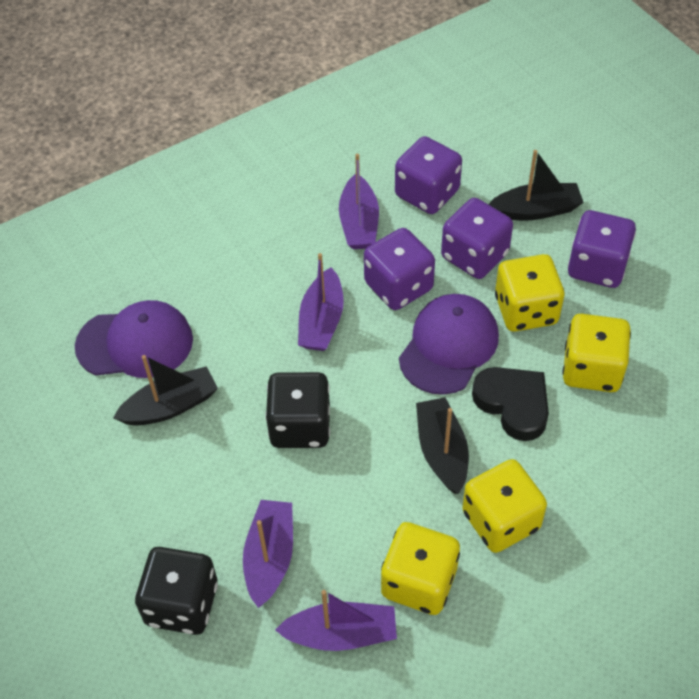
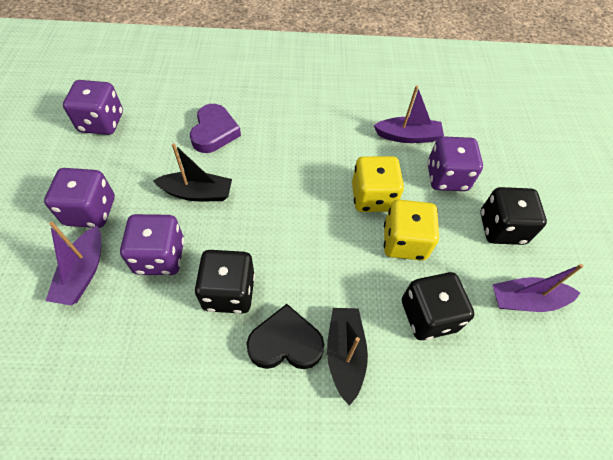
black boat: 3 -> 2
black dice: 2 -> 3
purple boat: 4 -> 3
purple cap: 2 -> 0
purple heart: 0 -> 1
yellow dice: 4 -> 2

